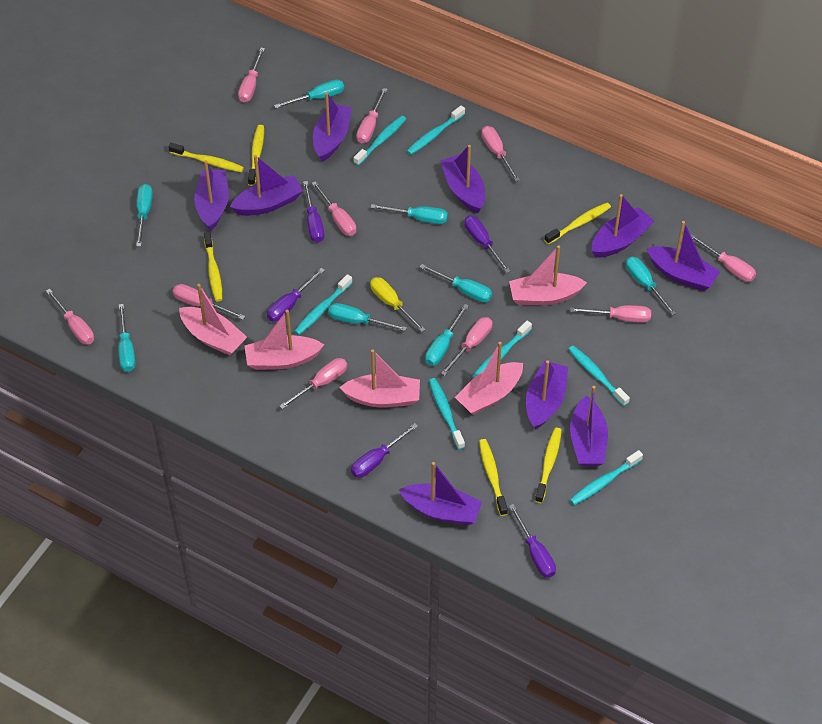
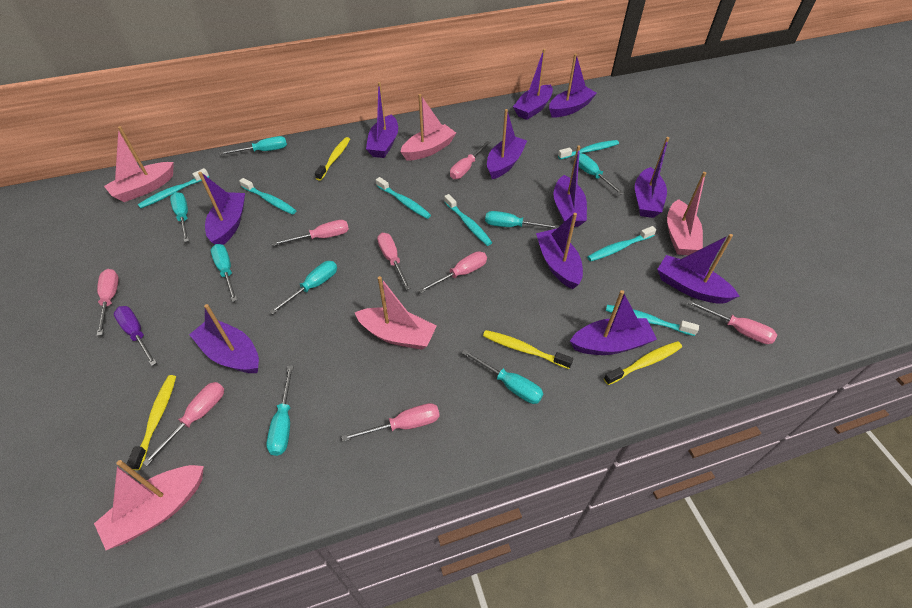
pink screwdriver: 10 -> 8
purple boat: 9 -> 11
purple screwdriver: 5 -> 1
yellow screwdriver: 1 -> 0
yellow toothbrush: 6 -> 4

